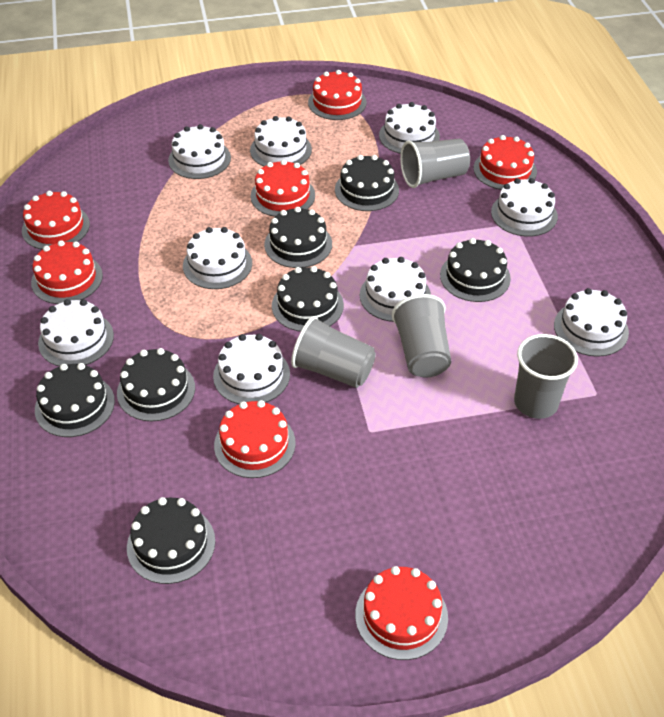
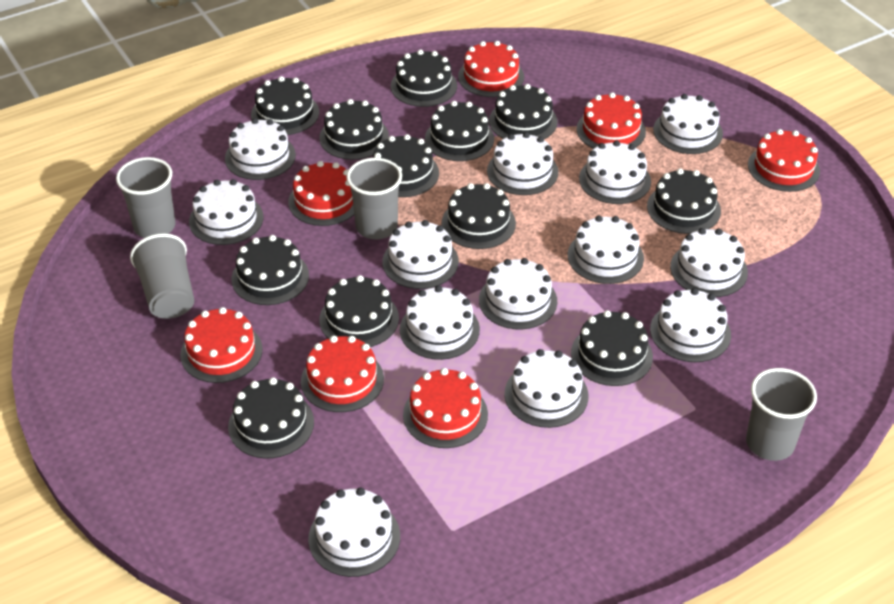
black cake: 7 -> 12
white cake: 9 -> 13

